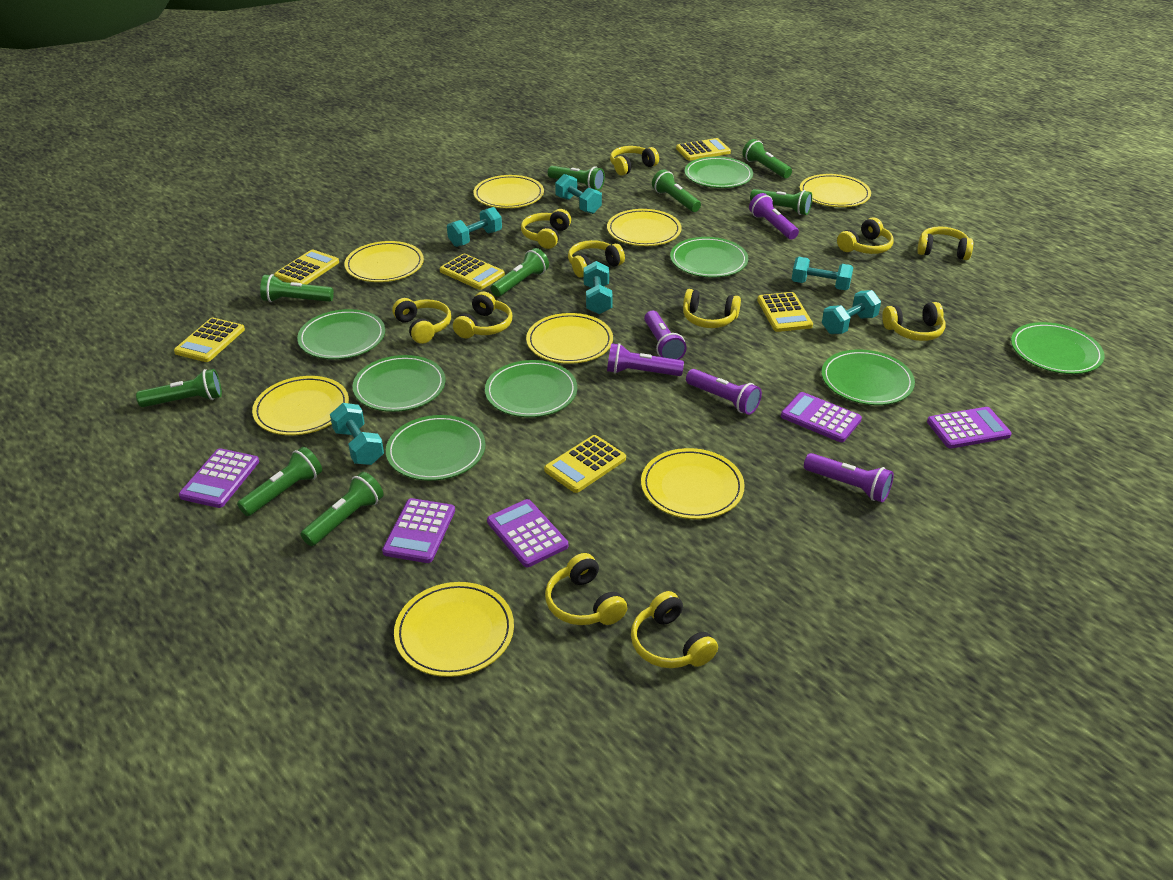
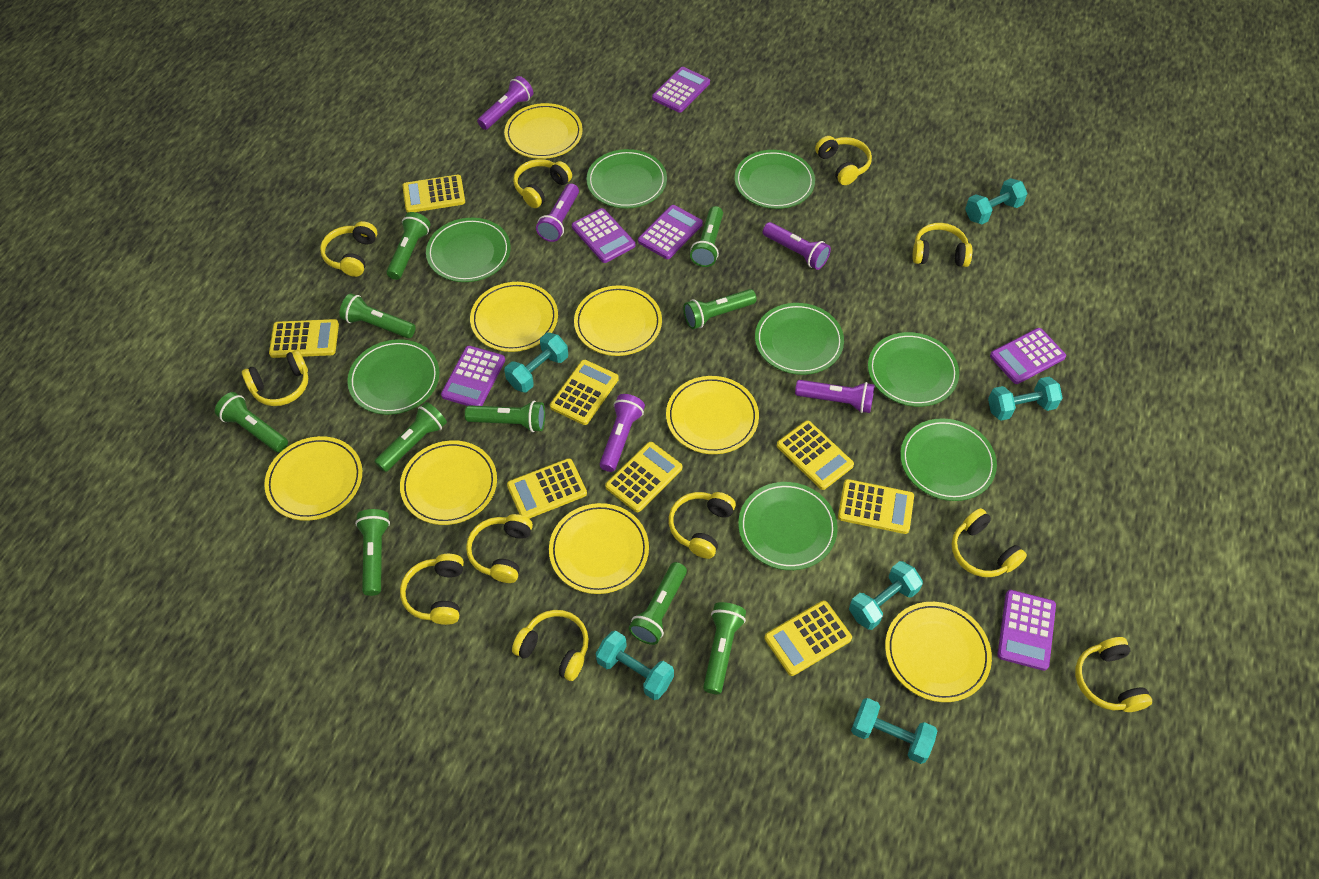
green flashlight: 9 -> 10
purple calculator: 5 -> 6
yellow calculator: 6 -> 8

